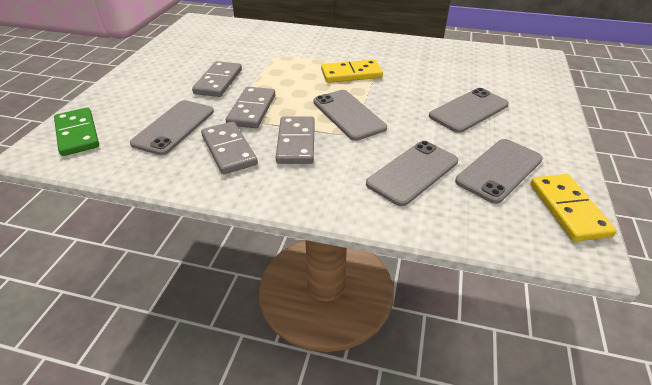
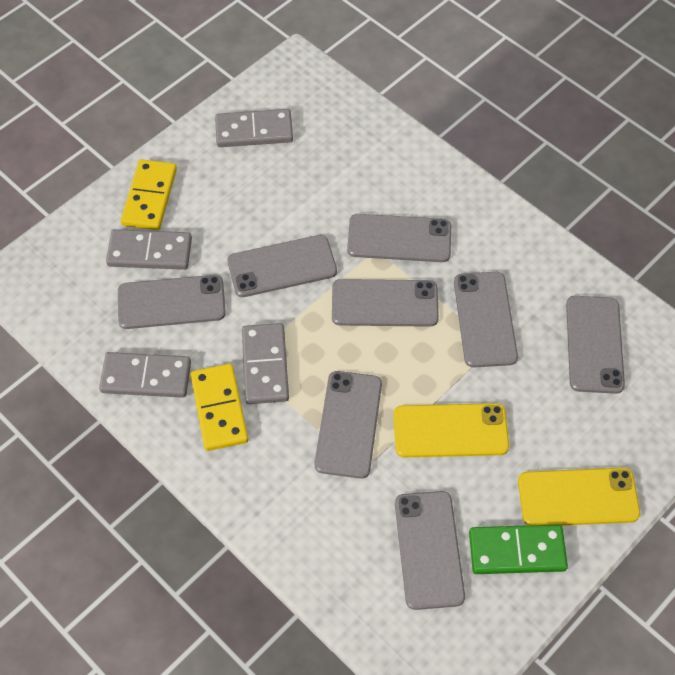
grey phone: 5 -> 8
yellow phone: 0 -> 2

